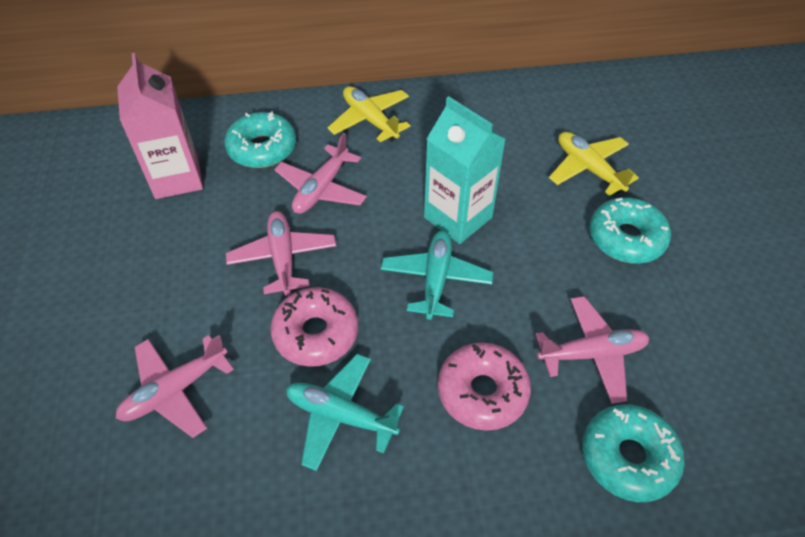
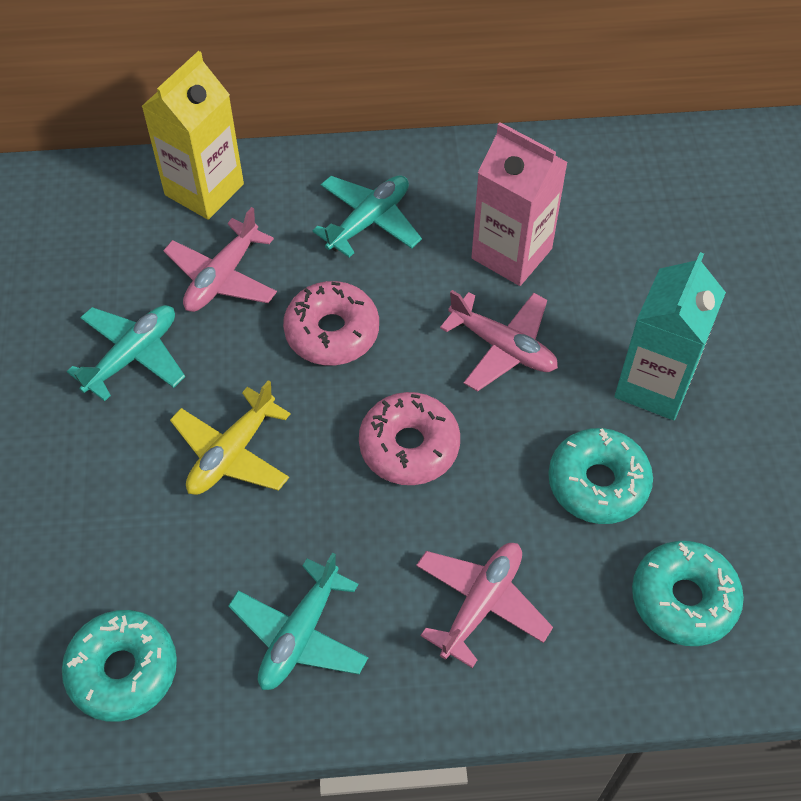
pink plane: 4 -> 3
turquoise plane: 2 -> 3
yellow carton: 0 -> 1
yellow plane: 2 -> 1

